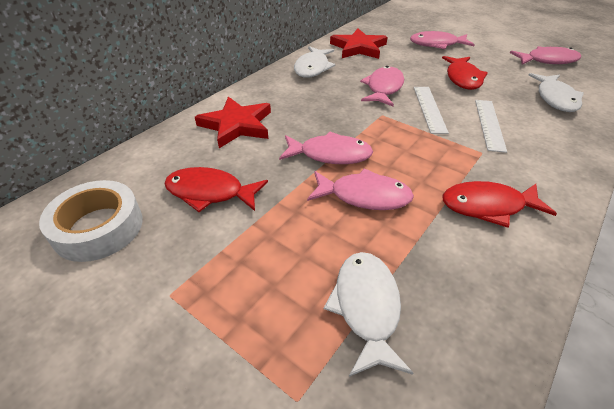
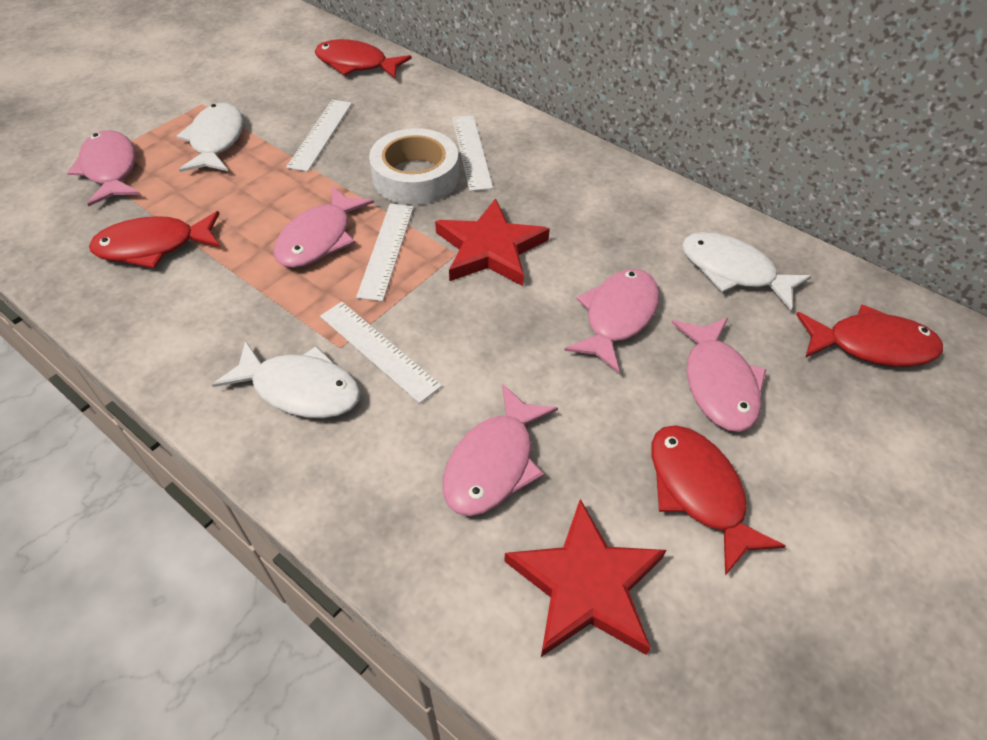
red fish: 3 -> 4
white ruler: 2 -> 4

